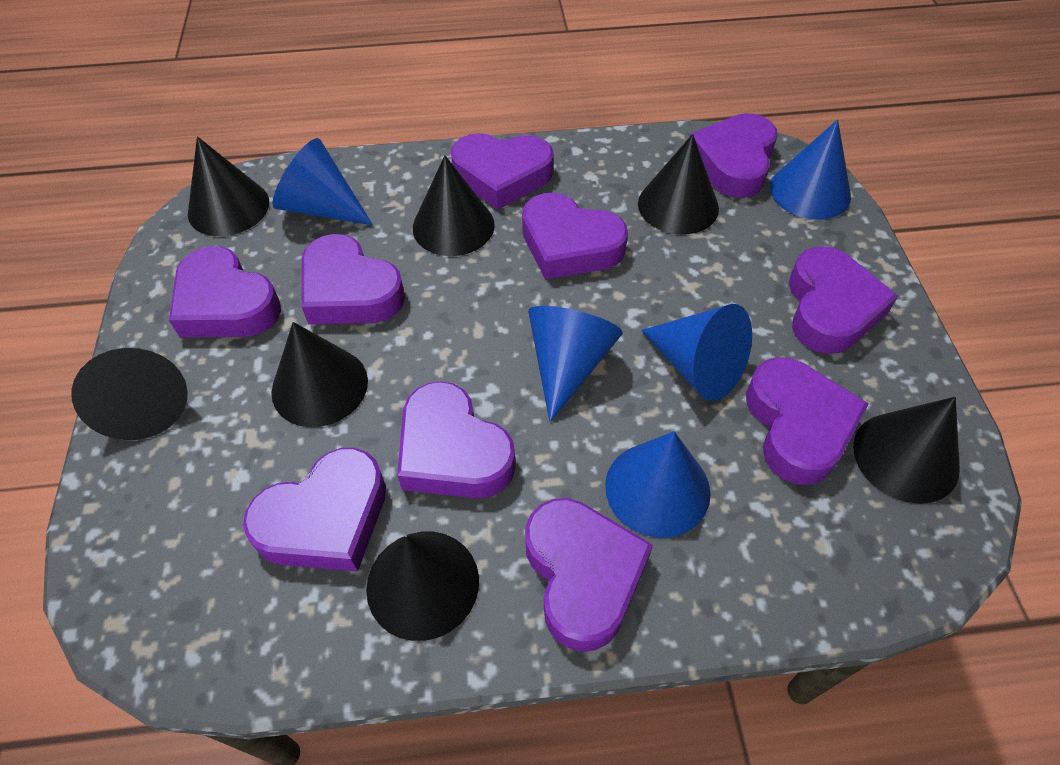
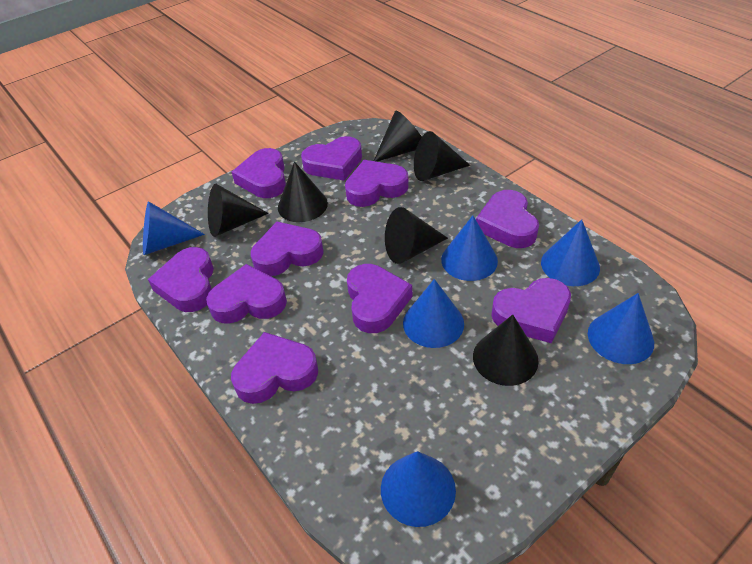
black cone: 7 -> 6
blue cone: 5 -> 6

